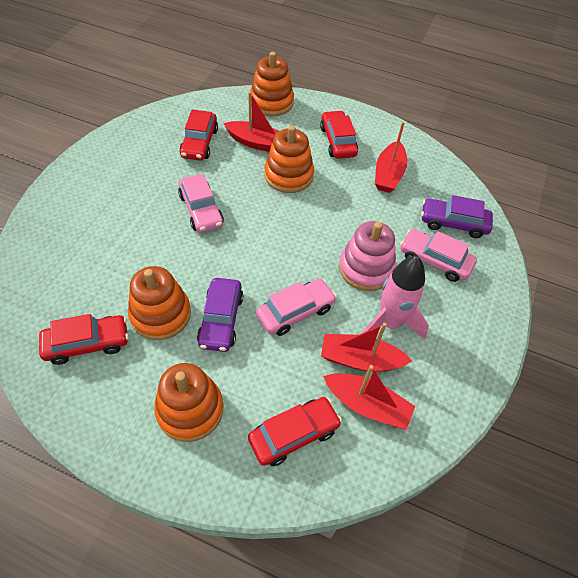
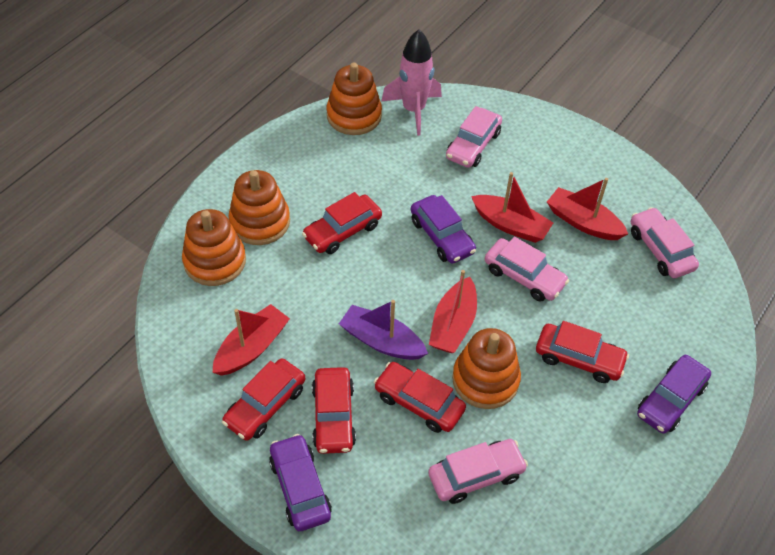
pink car: 3 -> 4
pink stacking toy: 1 -> 0
purple boat: 0 -> 1
purple car: 2 -> 3
red car: 4 -> 5

